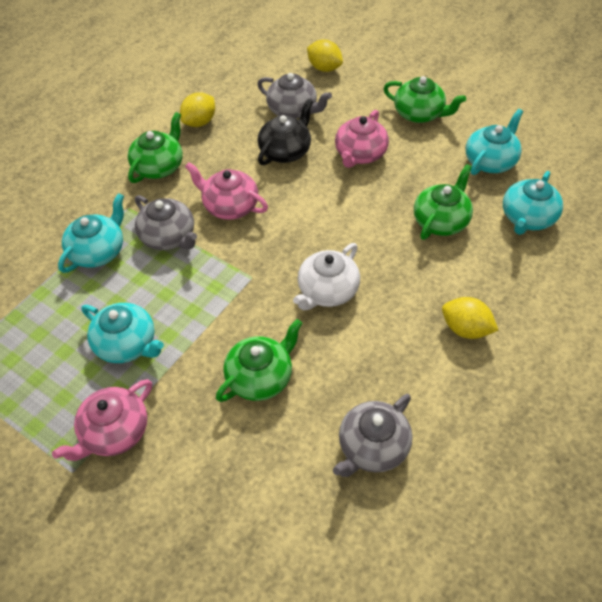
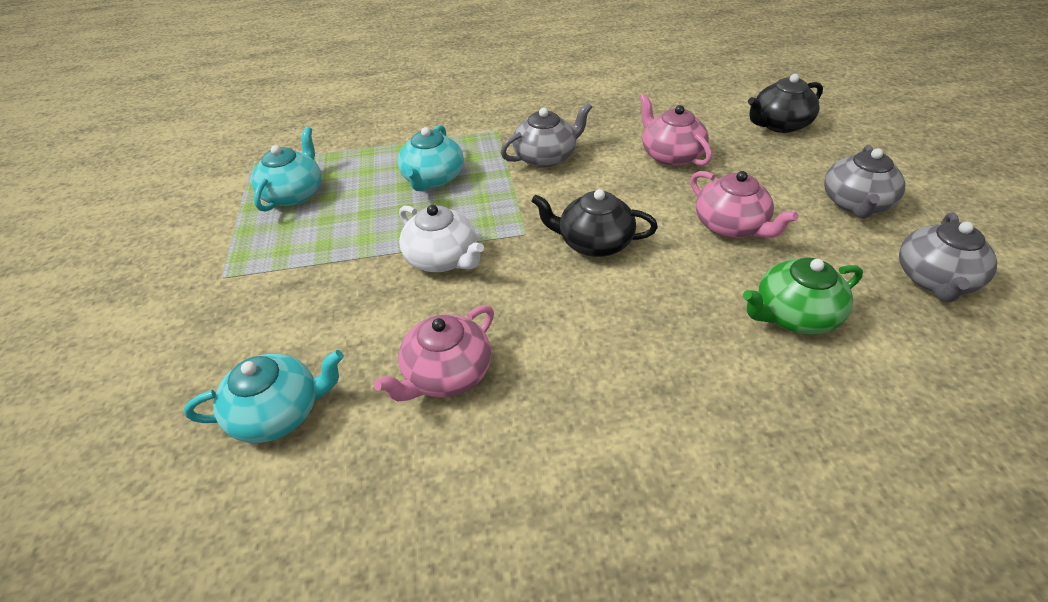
black teapot: 1 -> 2
green teapot: 4 -> 1
turquoise teapot: 4 -> 3
yellow lemon: 3 -> 0

